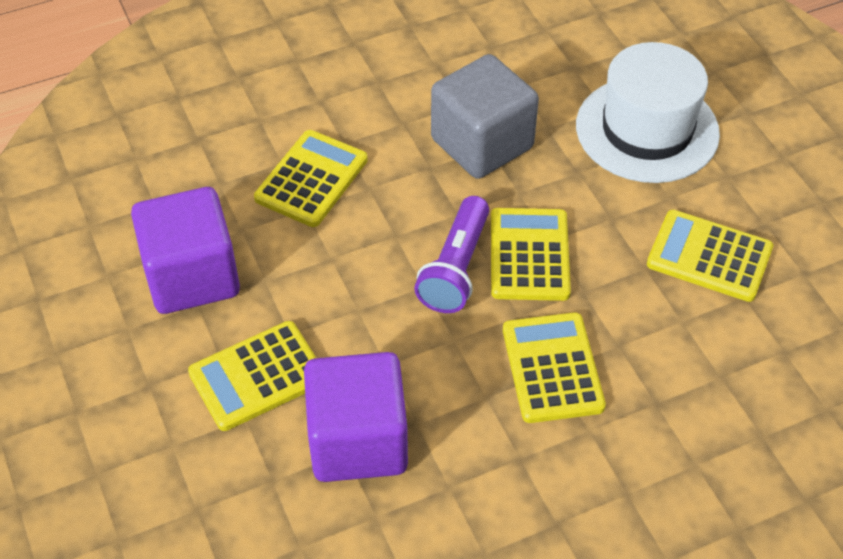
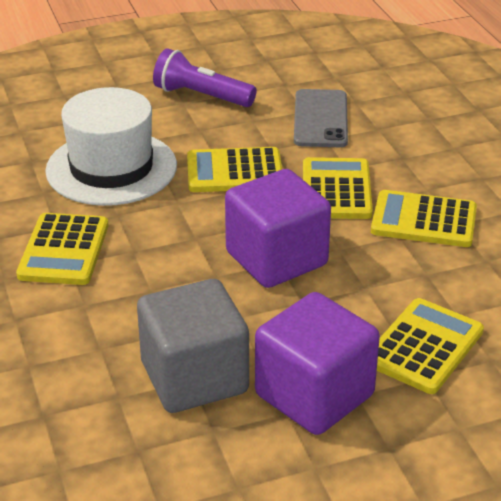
grey phone: 0 -> 1

